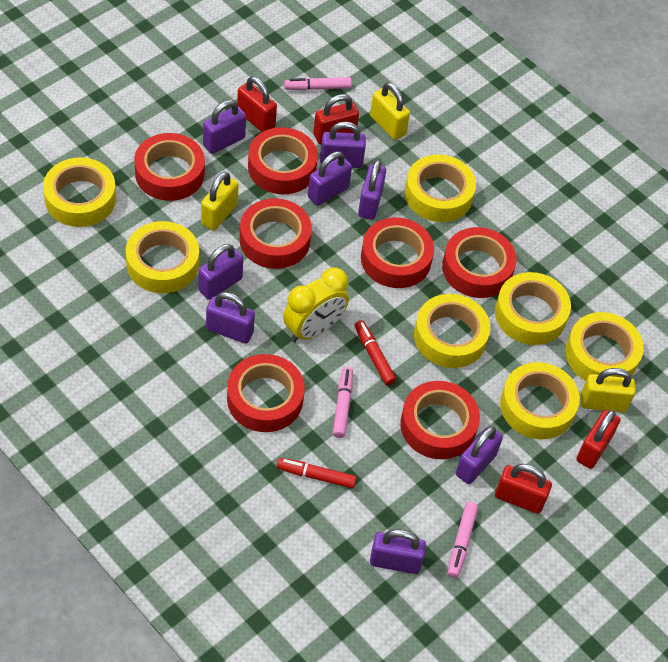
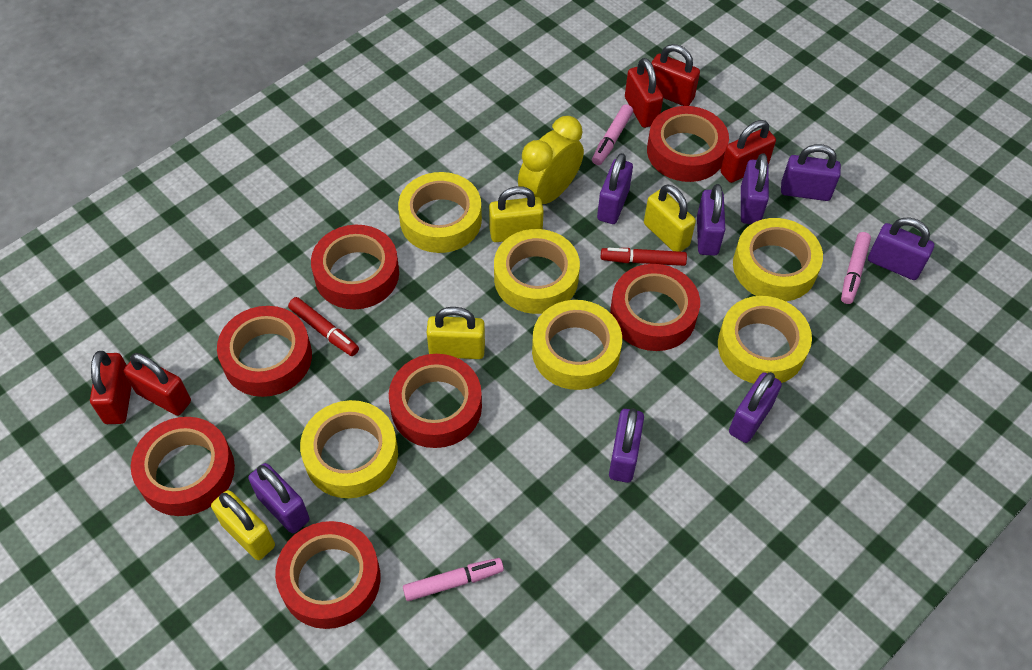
red padlock: 4 -> 5
yellow padlock: 3 -> 4
yellow tape: 7 -> 6

